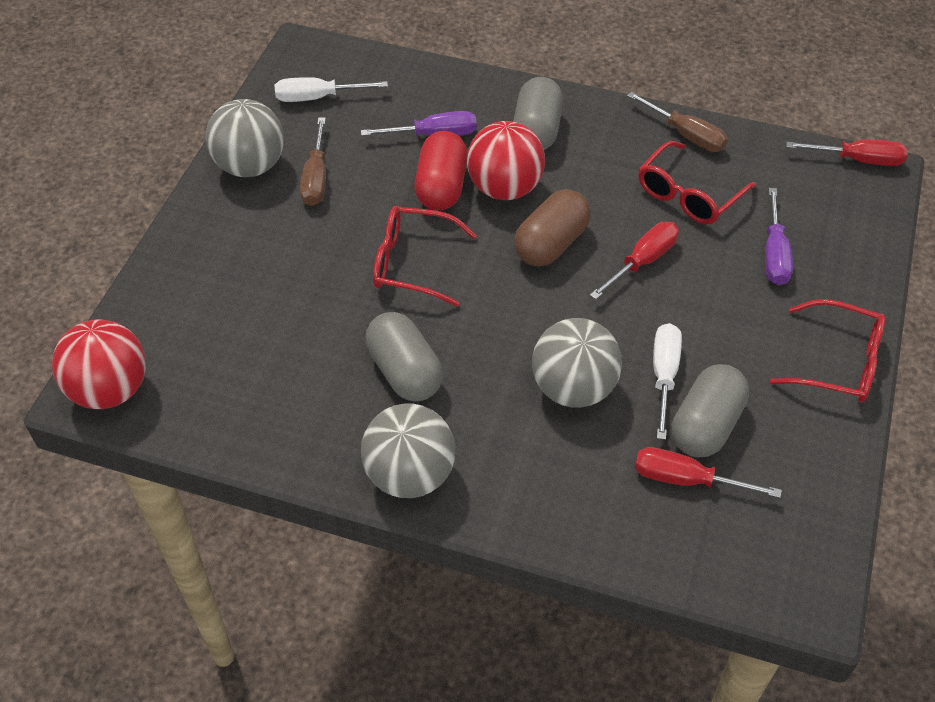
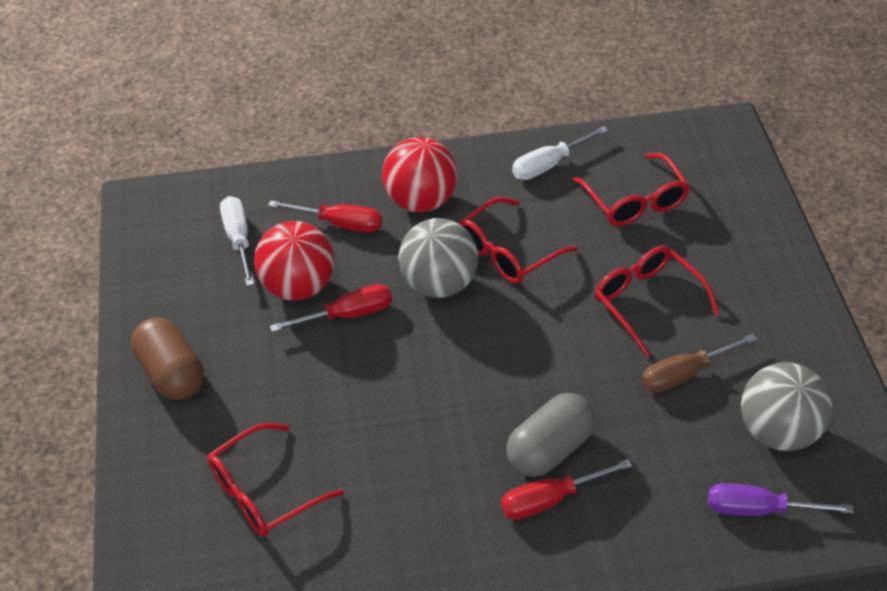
brown screwdriver: 2 -> 1
grey ball: 3 -> 2
grey capsule: 3 -> 1
purple screwdriver: 2 -> 1
red capsule: 1 -> 0
red glasses: 3 -> 4

